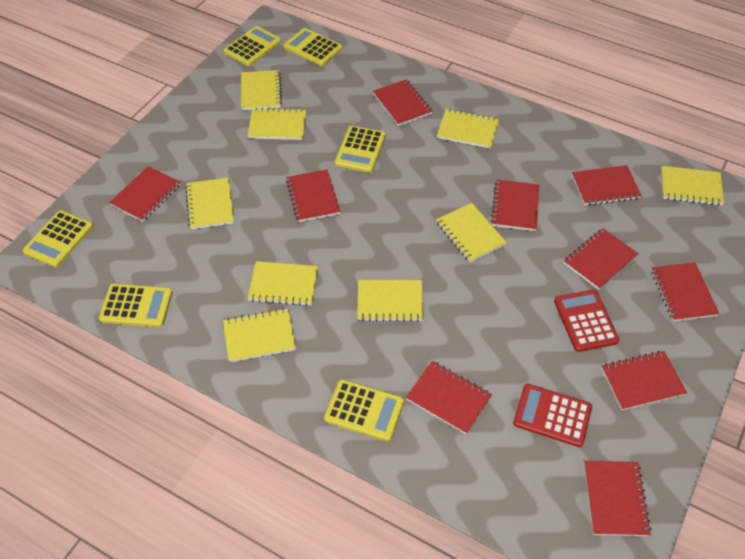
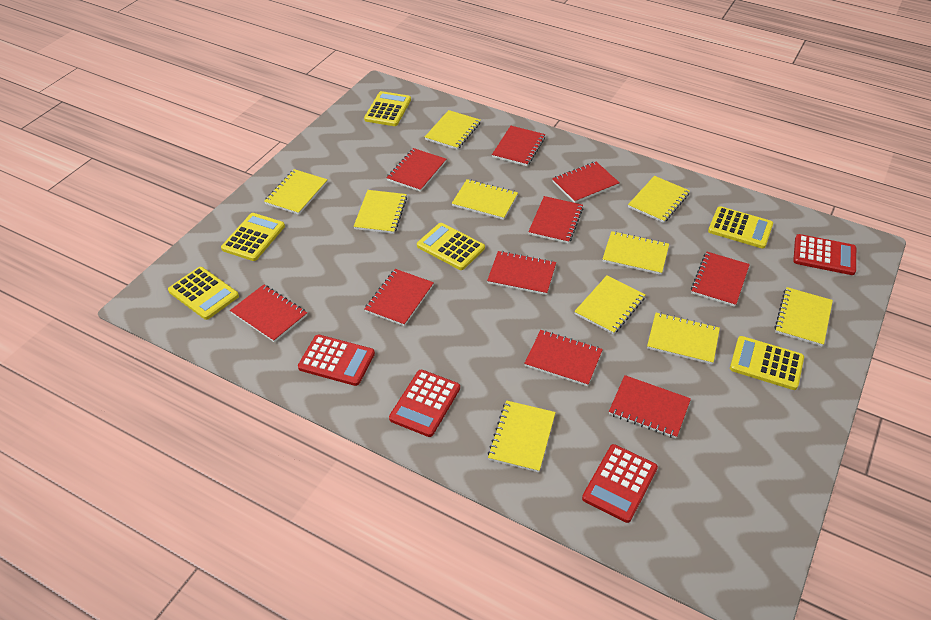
red calculator: 2 -> 4
yellow notebook: 9 -> 10

